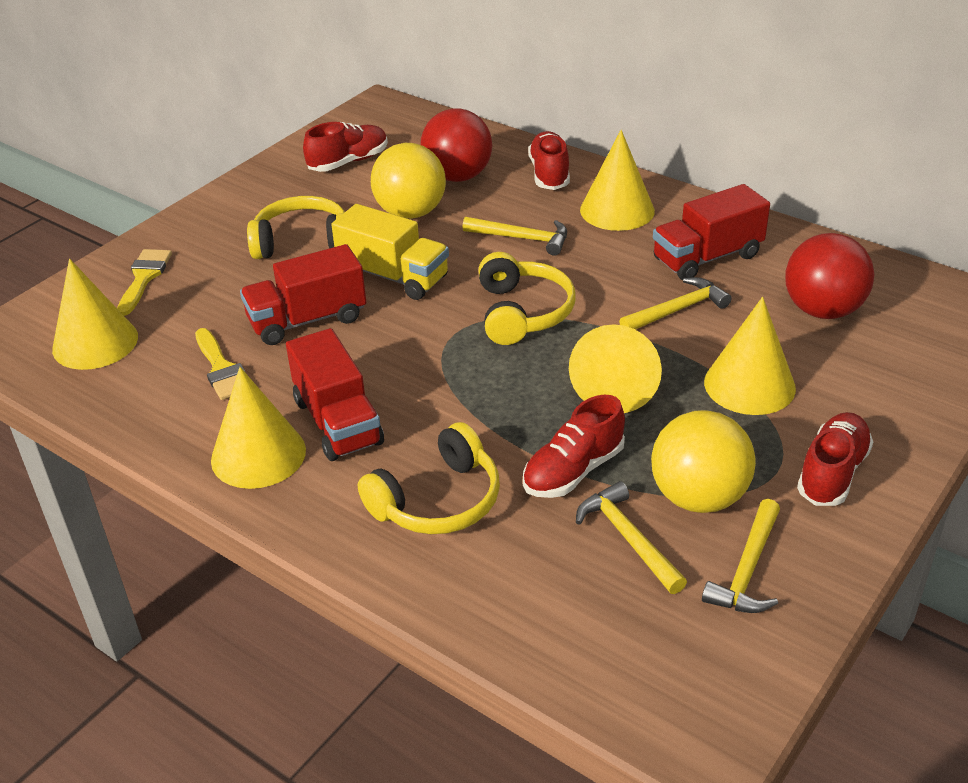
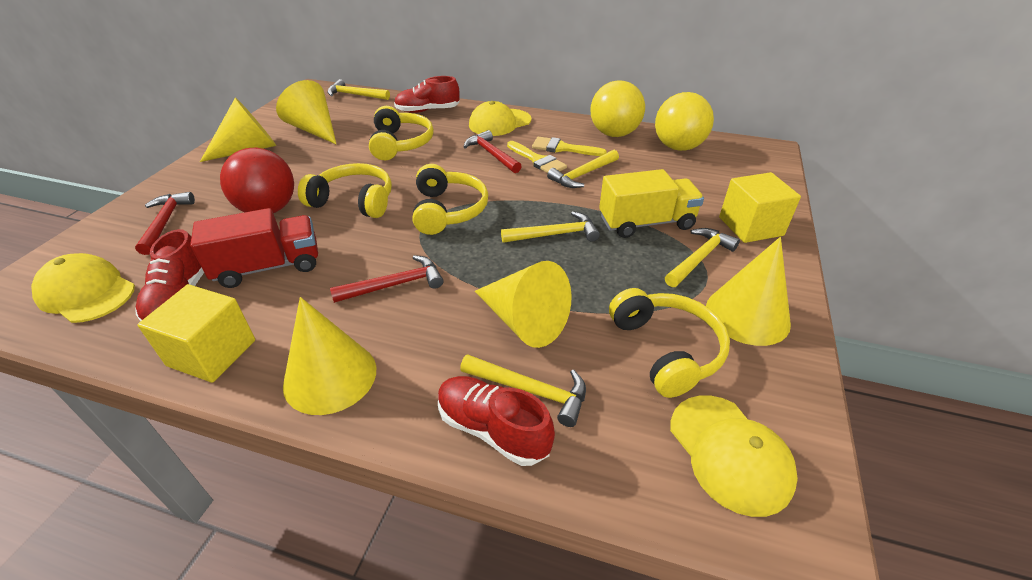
red ball: 2 -> 1
red hammer: 0 -> 3
red shoe: 4 -> 3
red truck: 3 -> 1
yellow cap: 0 -> 3
yellow cube: 0 -> 2
yellow hammer: 4 -> 5
yellow headphones: 3 -> 4

